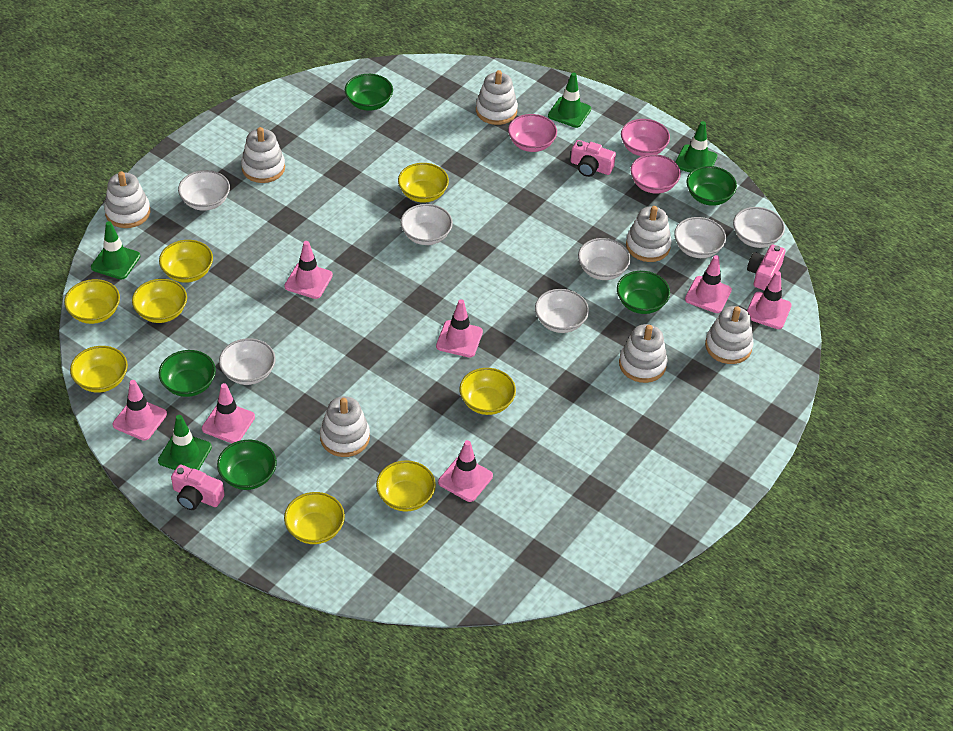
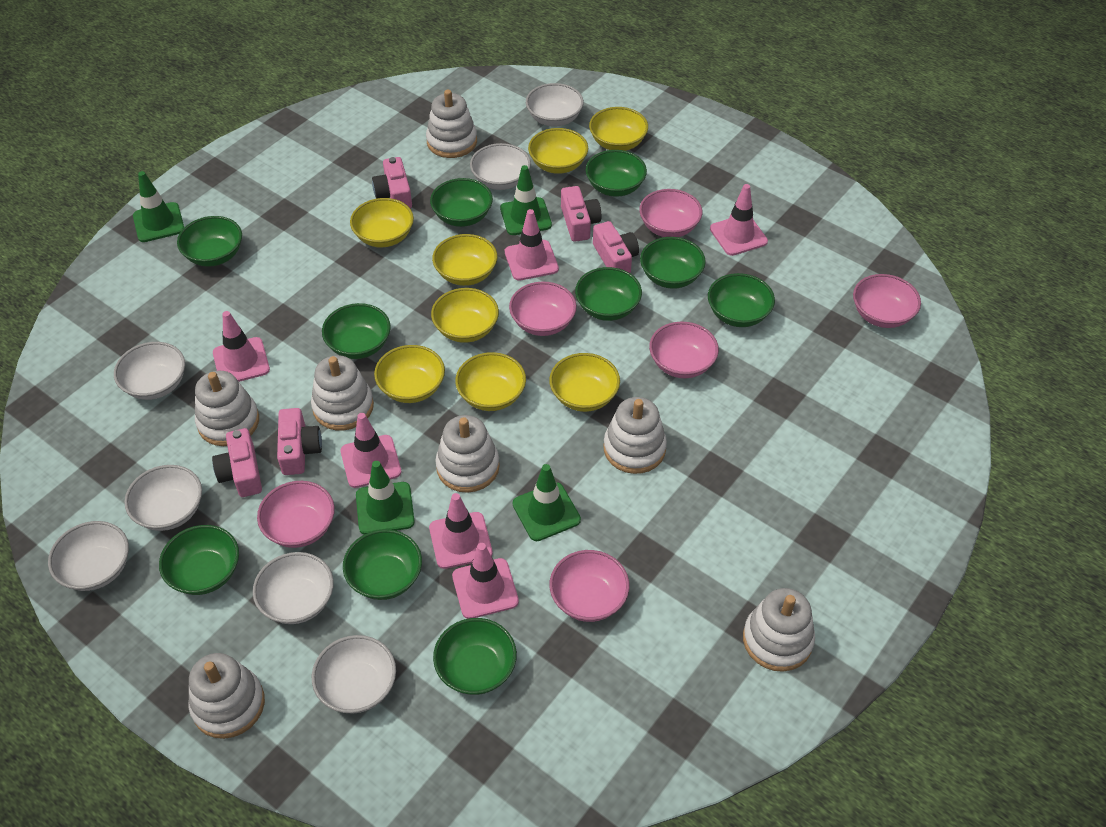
green bowl: 5 -> 10
pink bowl: 3 -> 6
pink camera: 3 -> 5
pink traffic cone: 7 -> 6

